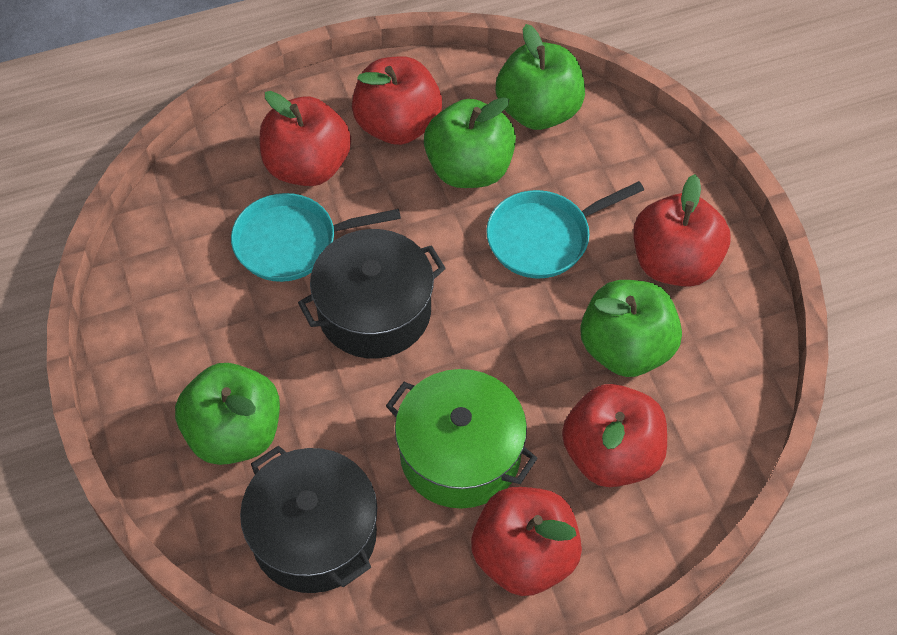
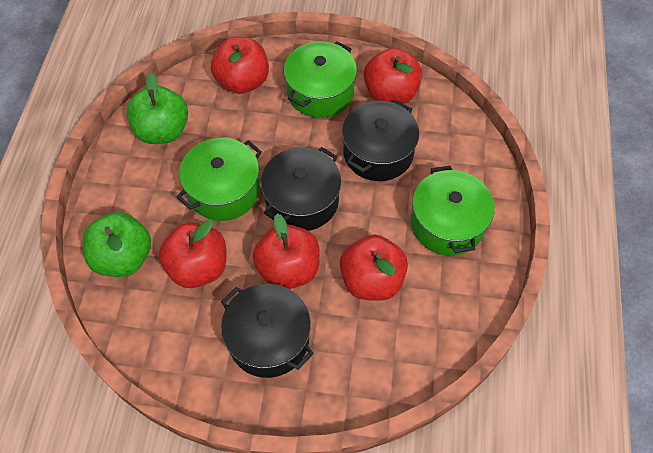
black pot: 2 -> 3
green apple: 4 -> 2
green pot: 1 -> 3
turquoise pan: 2 -> 0

